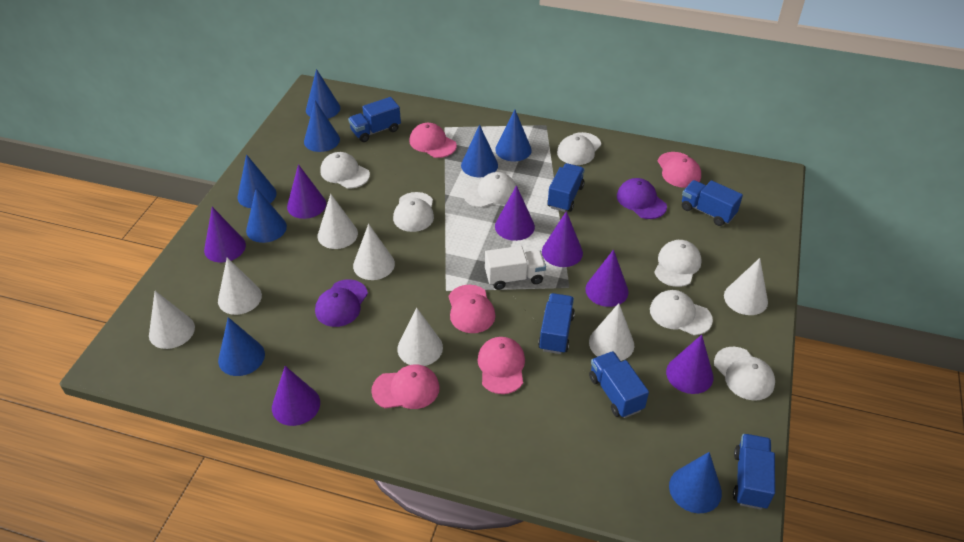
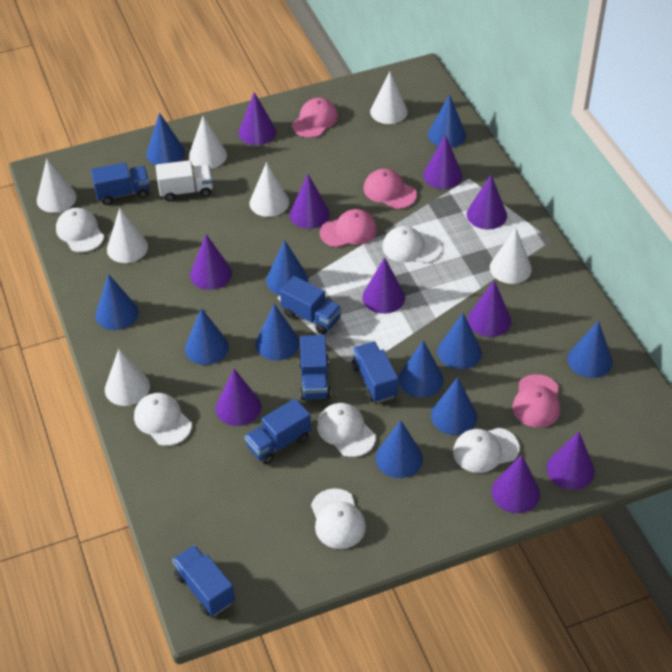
blue cone: 8 -> 11
pink cap: 5 -> 4
purple cap: 2 -> 0
purple cone: 7 -> 10
white cap: 7 -> 6

